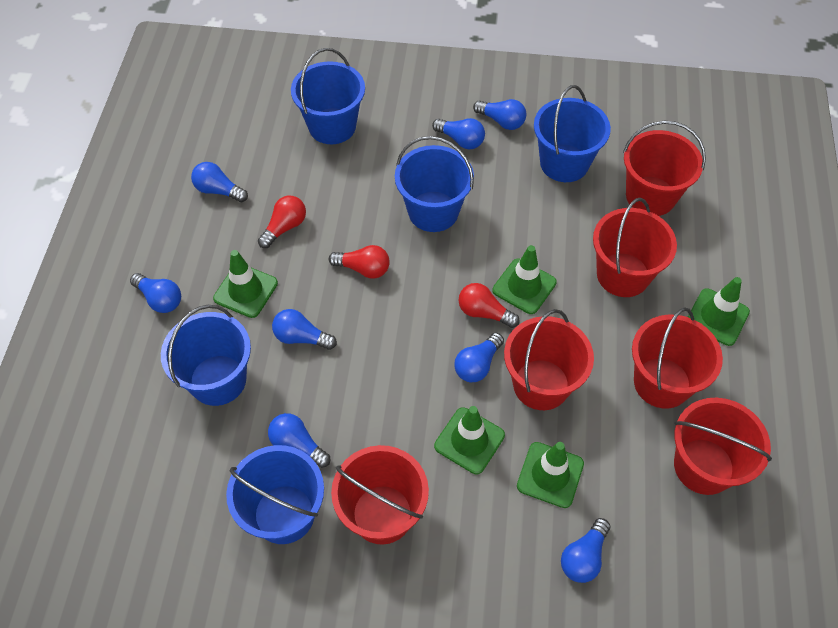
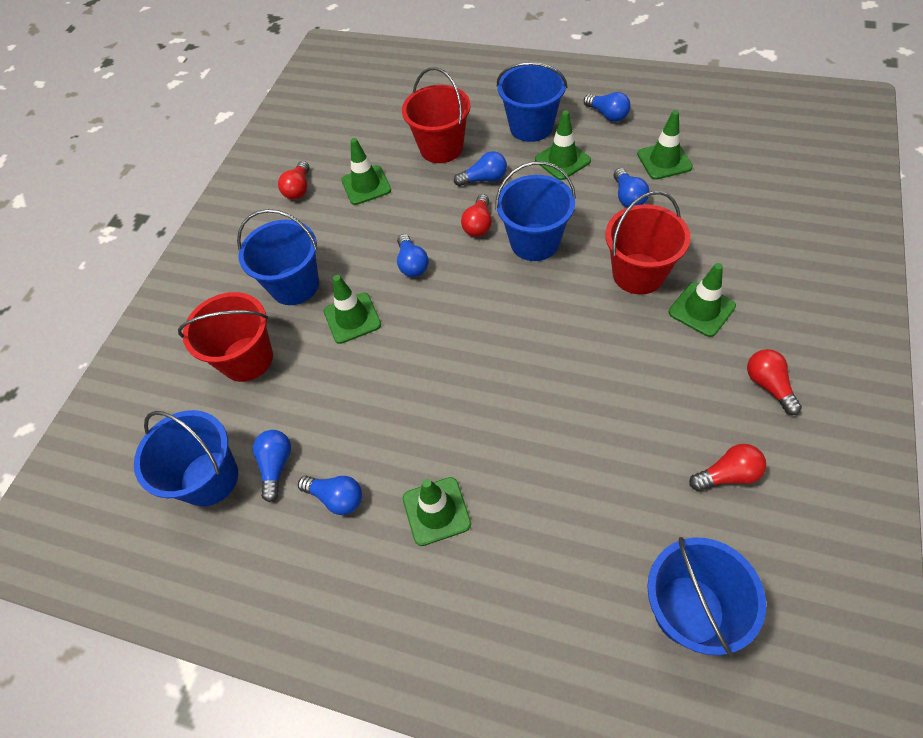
blue light bulb: 8 -> 6
green traffic cone: 5 -> 6
red bucket: 6 -> 3
red light bulb: 3 -> 4

